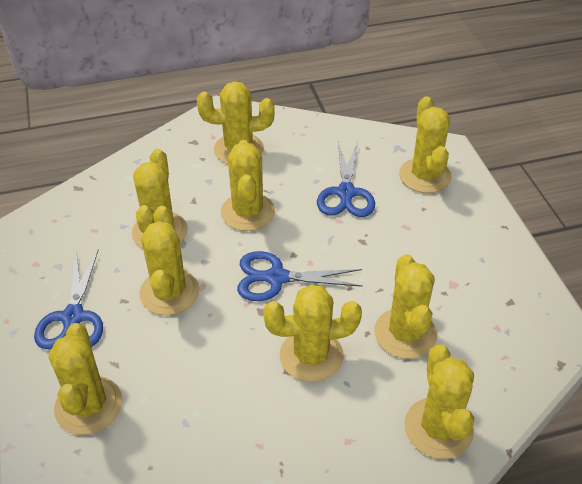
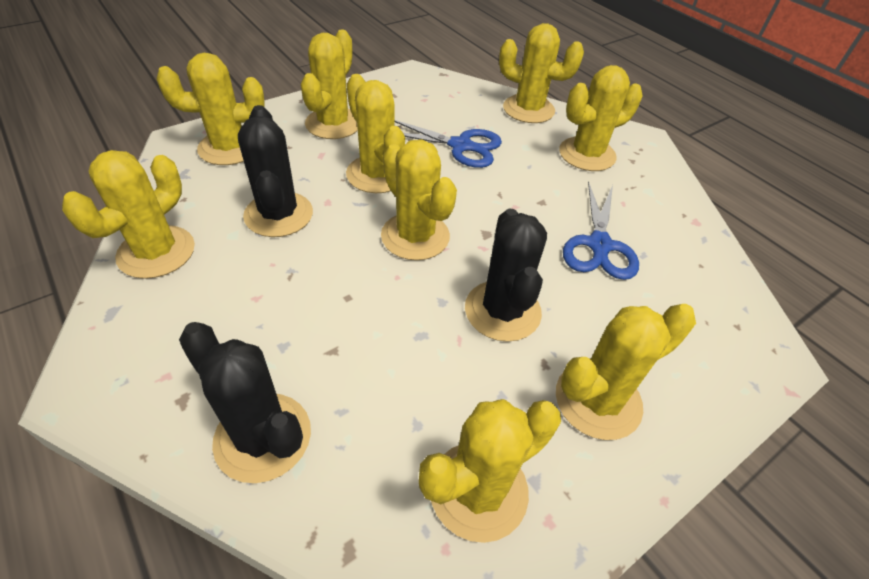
black cactus: 0 -> 3
blue scissors: 3 -> 2

